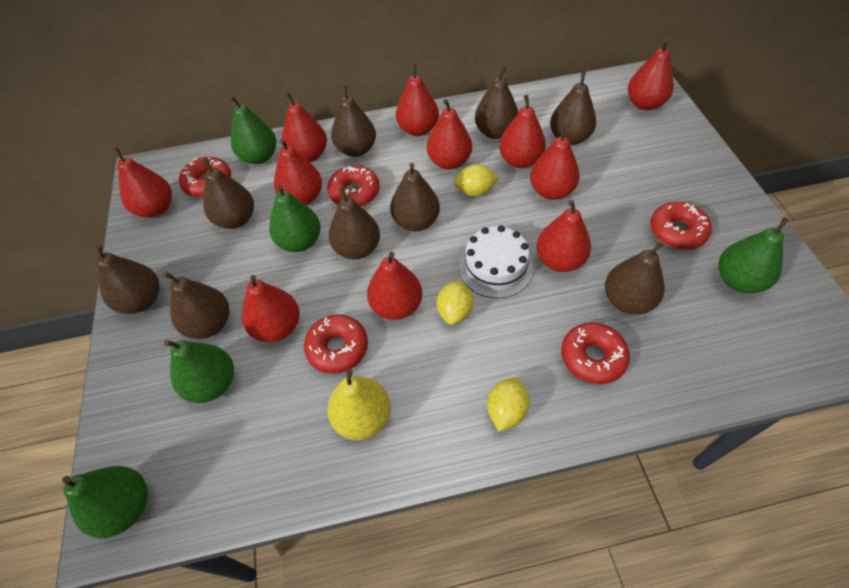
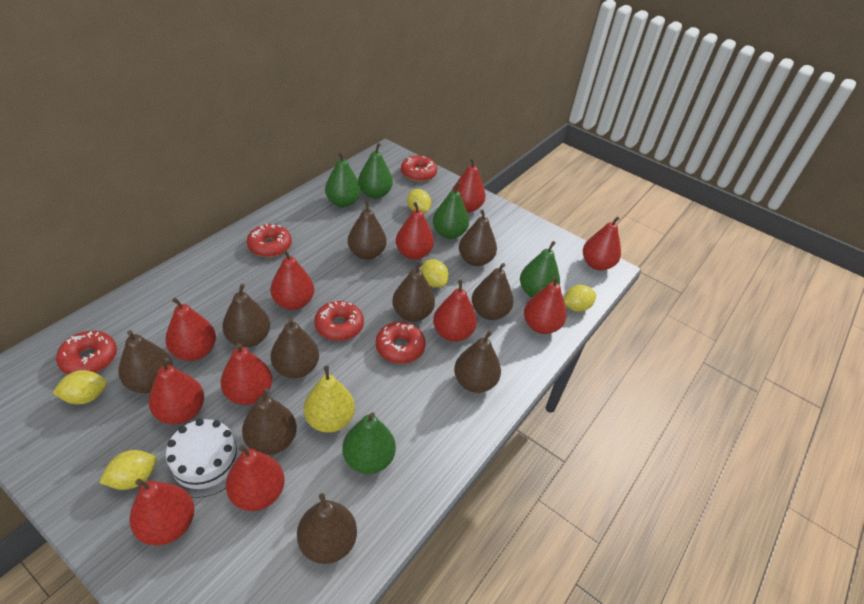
brown pear: 9 -> 10
yellow lemon: 3 -> 5

